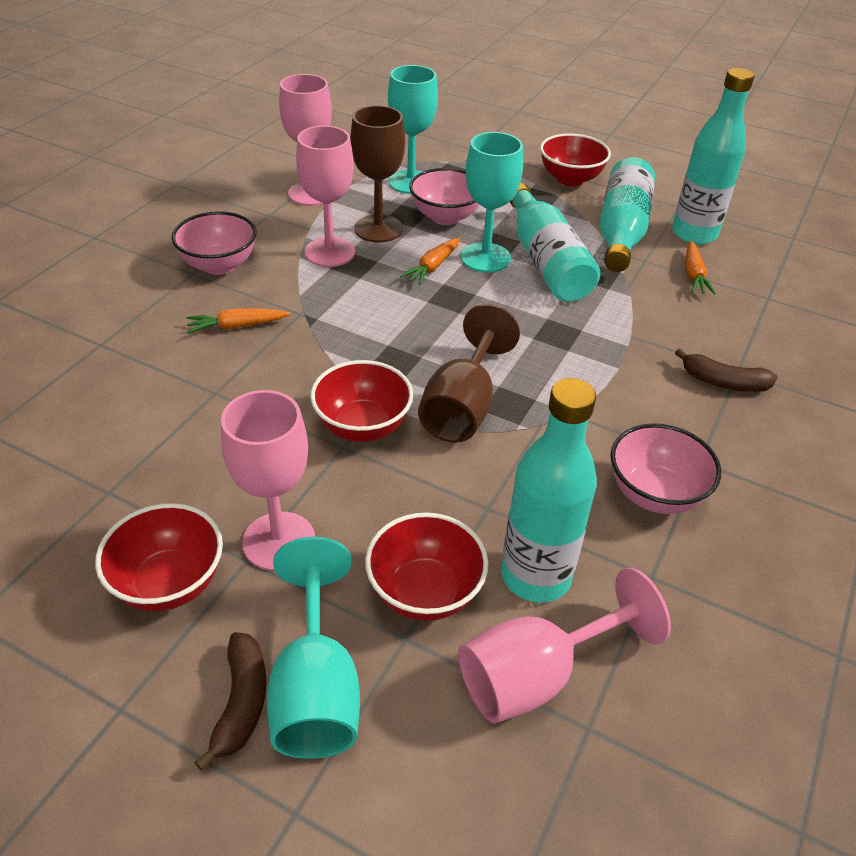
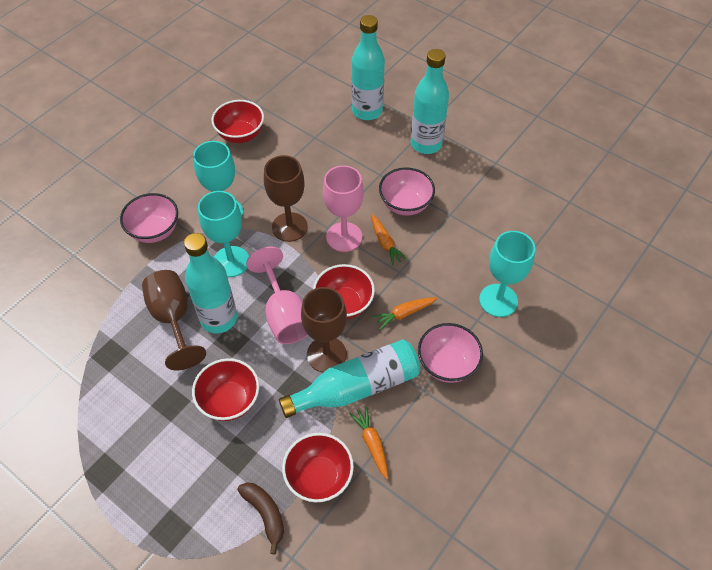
brown banana: 2 -> 1
brown goblet: 2 -> 3
pink goblet: 4 -> 2

